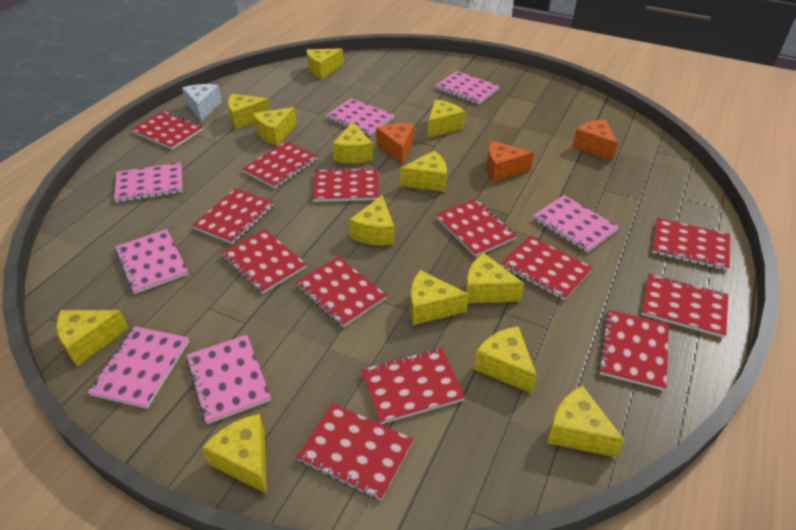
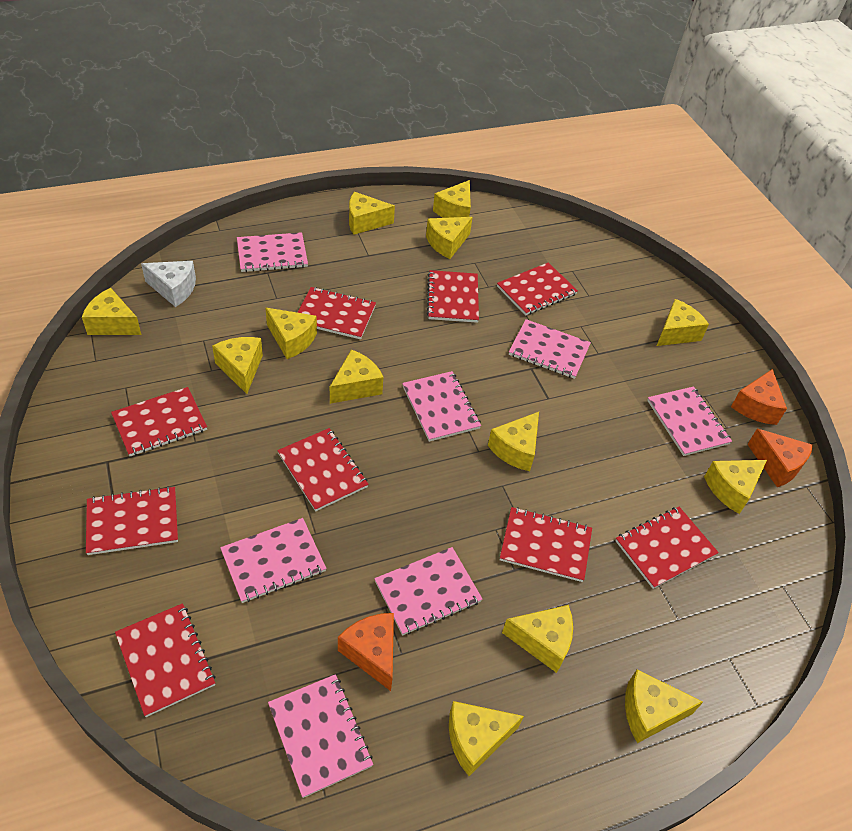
red notebook: 13 -> 9

